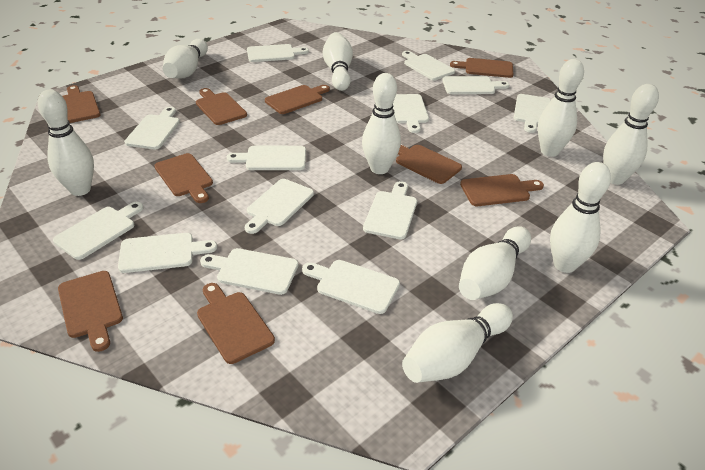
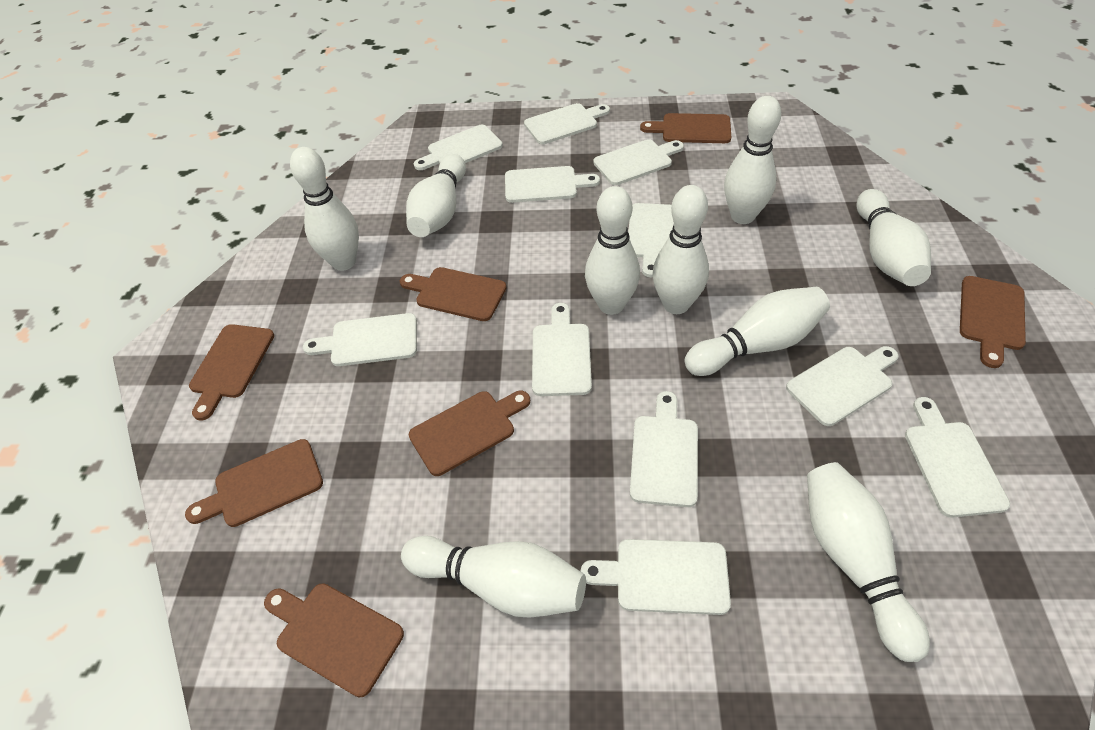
brown cutting board: 9 -> 7
white cutting board: 13 -> 11

